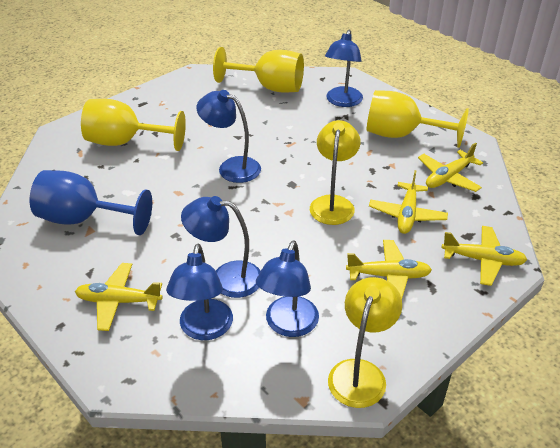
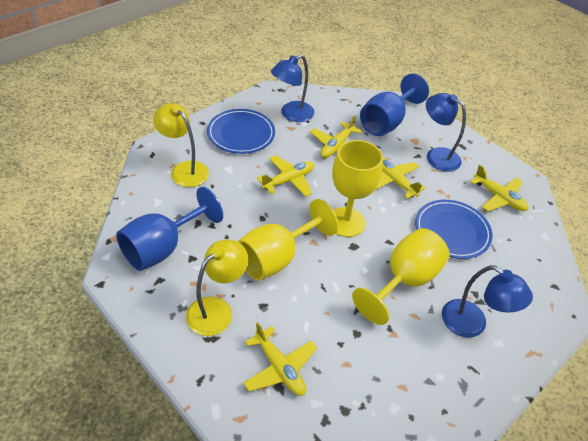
blue goblet: 1 -> 2
blue lamp: 5 -> 3
blue plate: 0 -> 2

